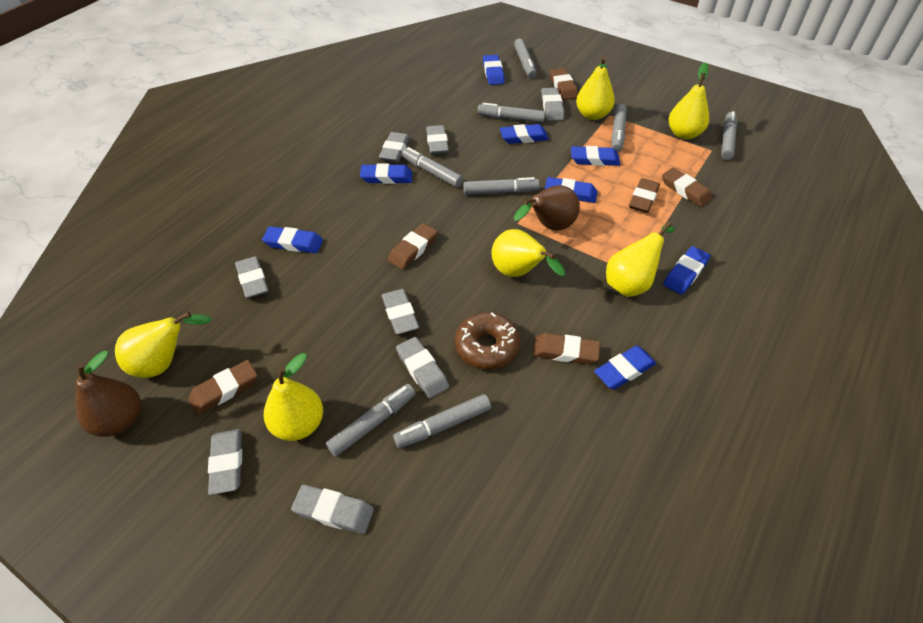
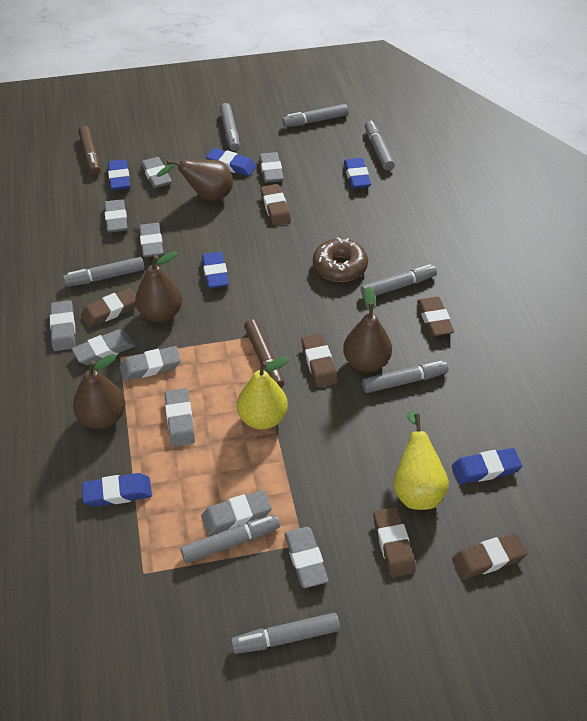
blue eraser: 8 -> 6
brown marker: 0 -> 2
brown pear: 2 -> 4
grey eraser: 8 -> 10
yellow pear: 6 -> 2

